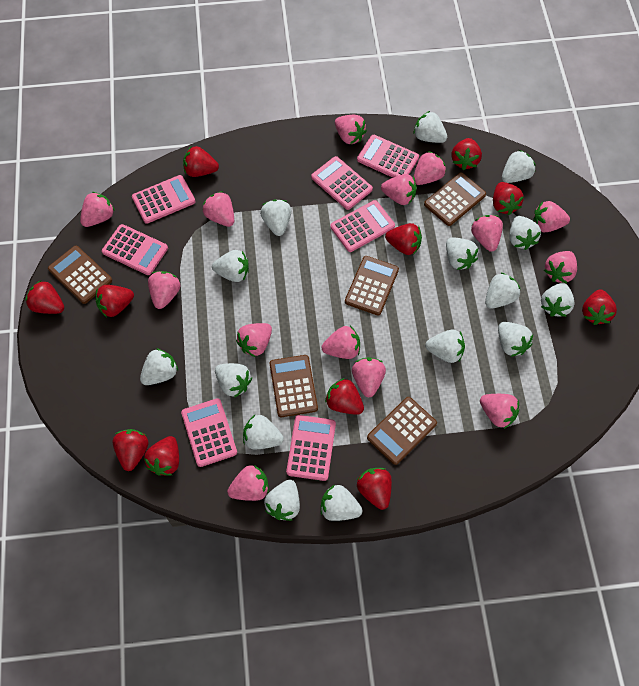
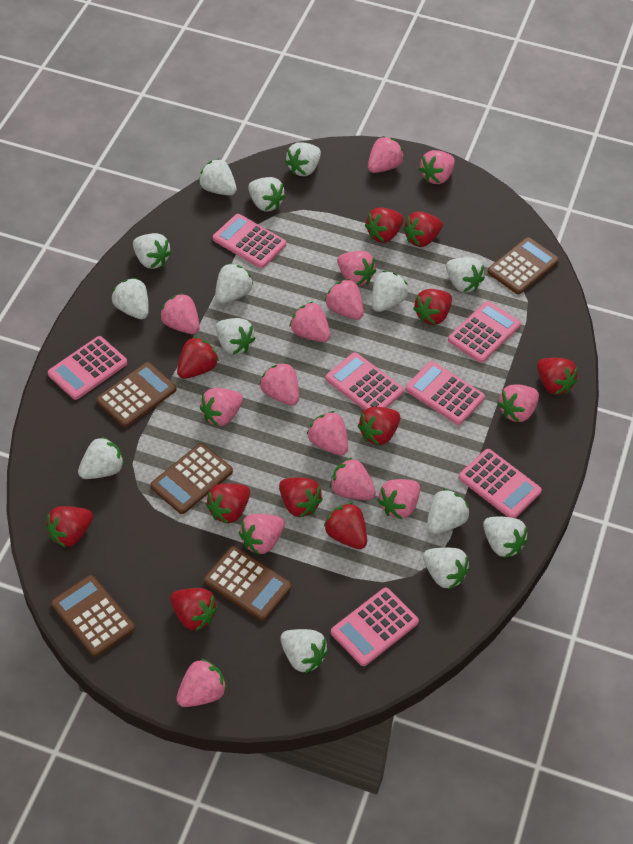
white strawberry: 15 -> 14

